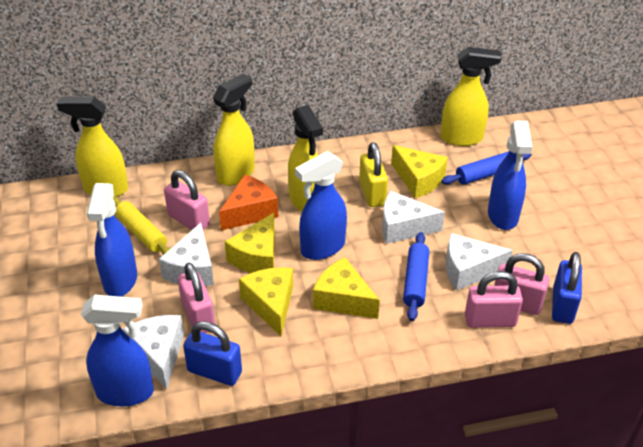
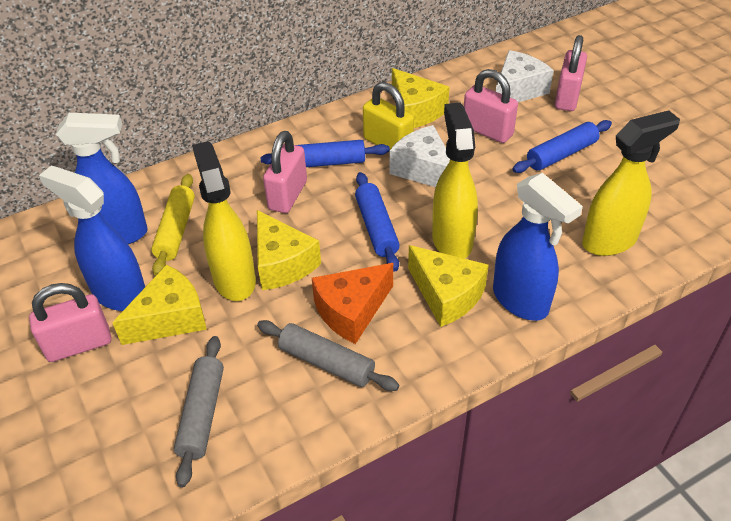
blue padlock: 2 -> 0
blue rolling pin: 2 -> 3
blue spray bottle: 4 -> 3
grey rolling pin: 0 -> 2
white cheese: 4 -> 2
yellow spray bottle: 4 -> 3

